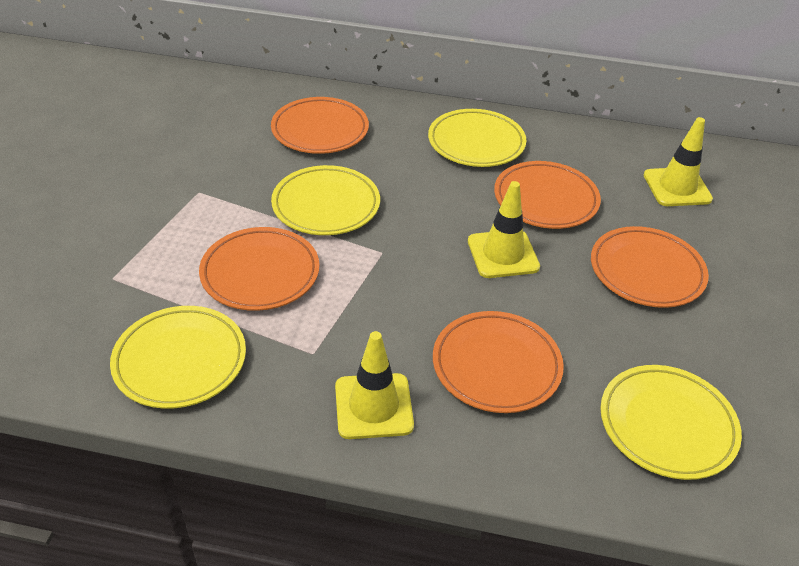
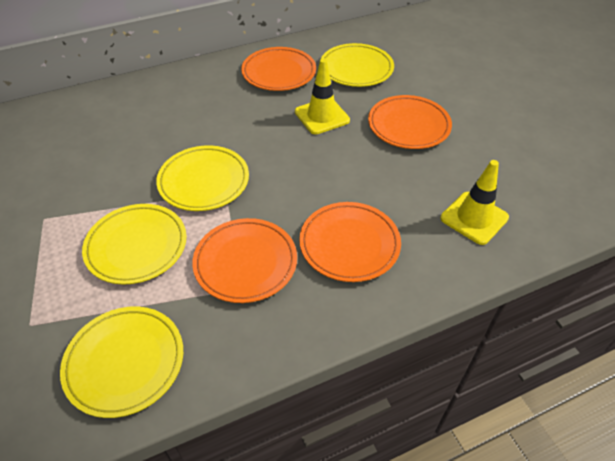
orange plate: 5 -> 4
yellow traffic cone: 3 -> 2

